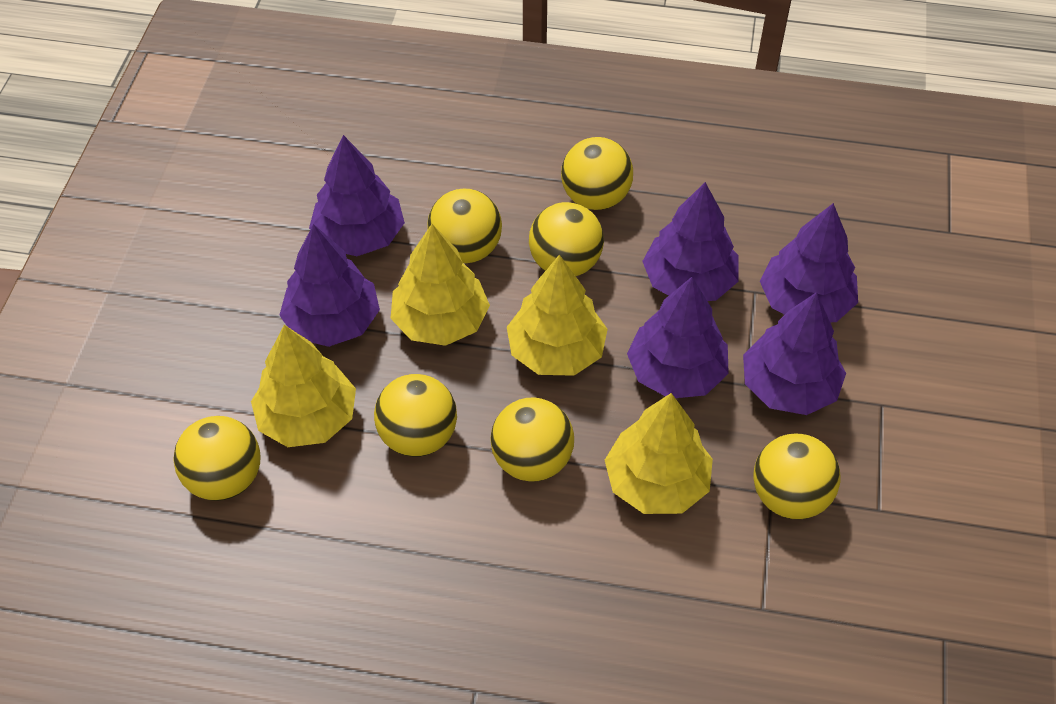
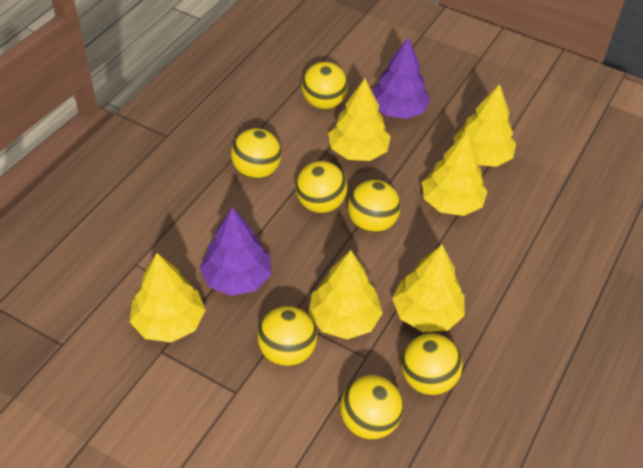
purple tree: 6 -> 2
yellow tree: 4 -> 6

